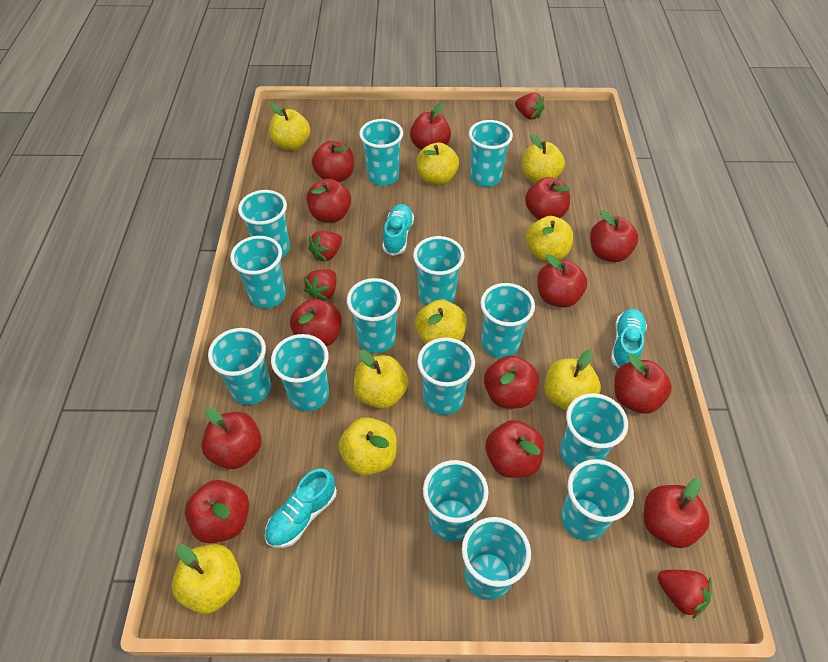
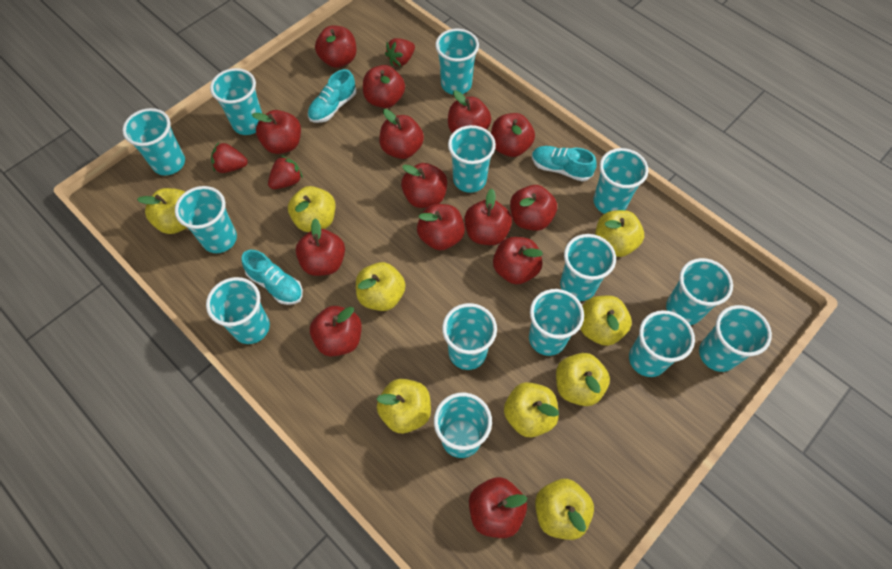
red apple: 13 -> 14
red strawberry: 4 -> 3

